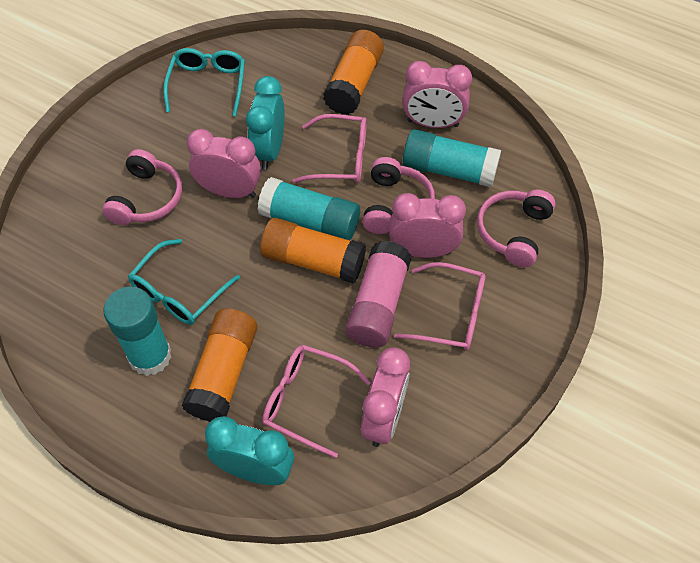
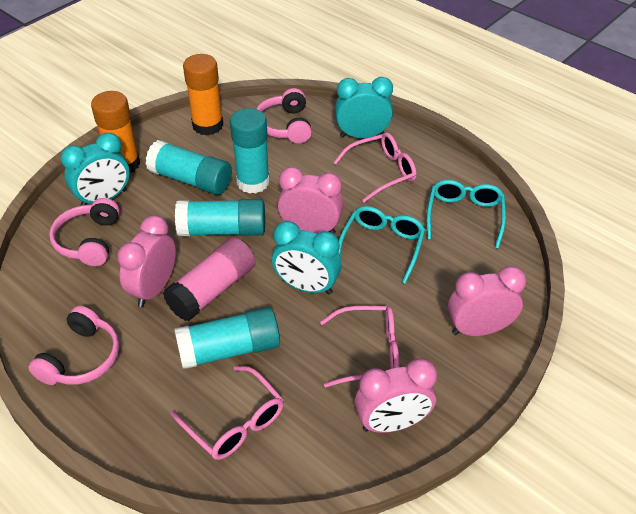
orange glue stick: 3 -> 2
turquoise clock: 2 -> 3
turquoise glue stick: 3 -> 4

